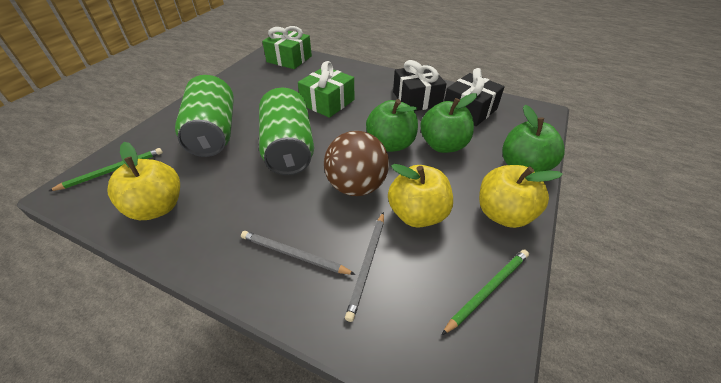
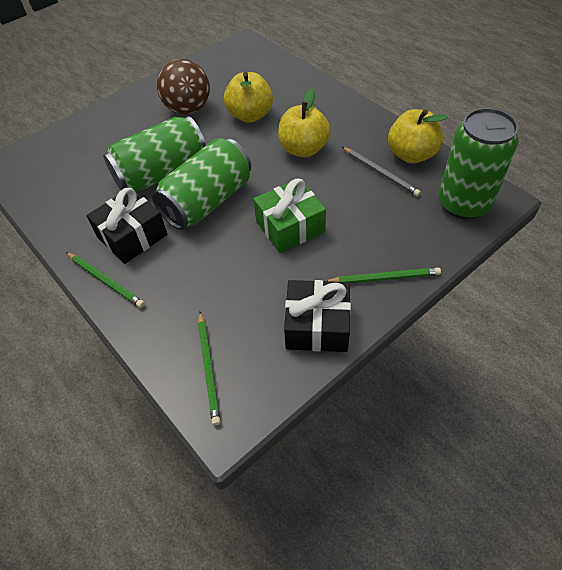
green apple: 3 -> 0
green can: 2 -> 3
green gift: 2 -> 1
green pencil: 2 -> 3
grey pencil: 2 -> 1

